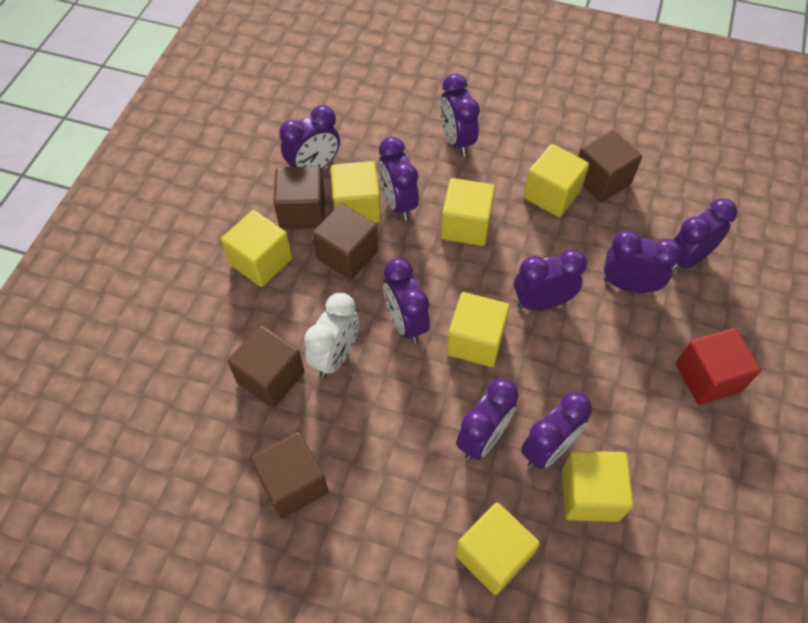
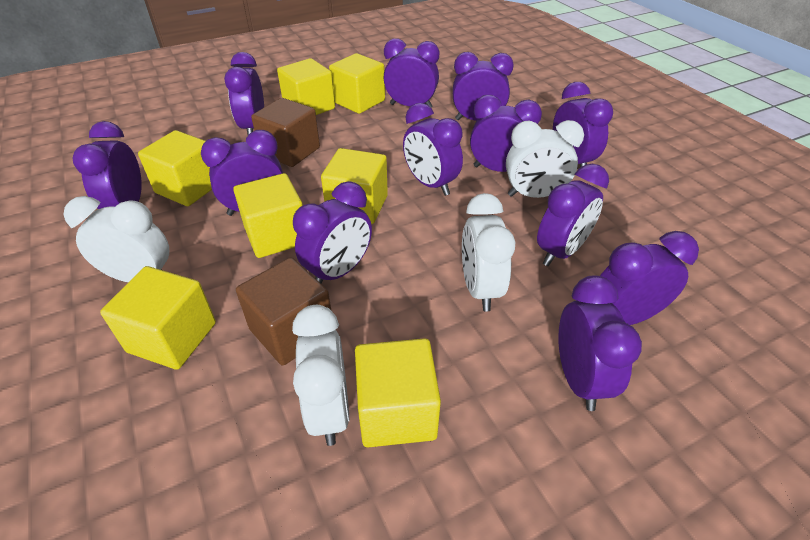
brown cube: 5 -> 2
purple clock: 9 -> 12
red cube: 1 -> 0
white clock: 1 -> 4

